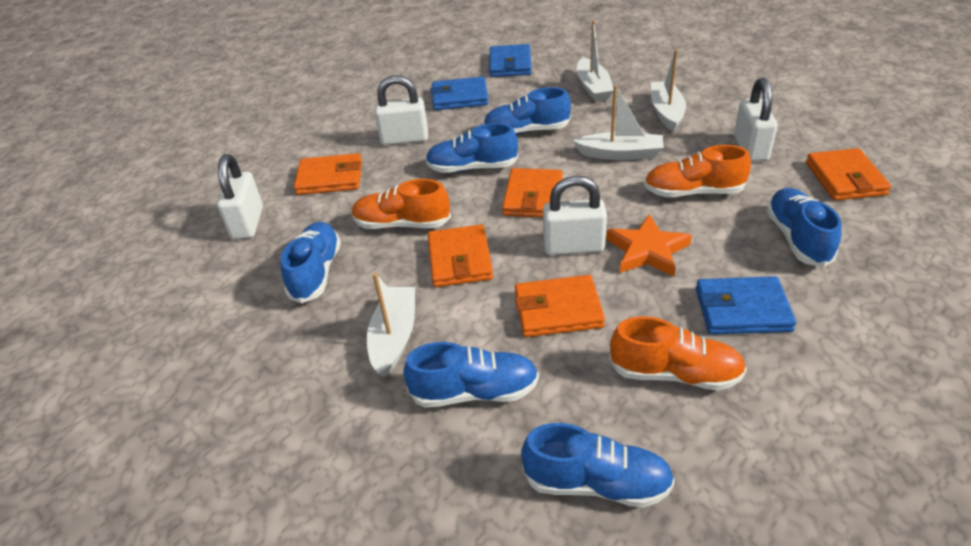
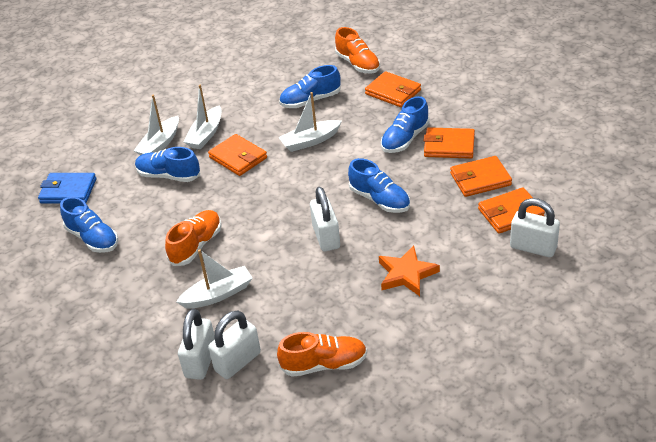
blue shoe: 6 -> 5
blue wallet: 3 -> 1

